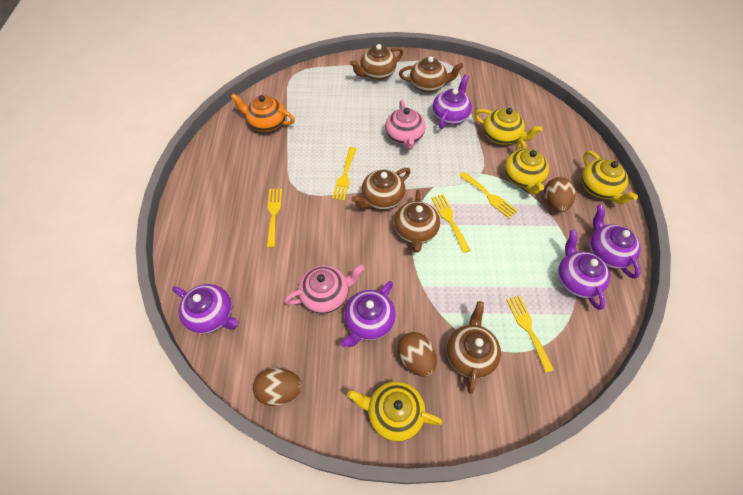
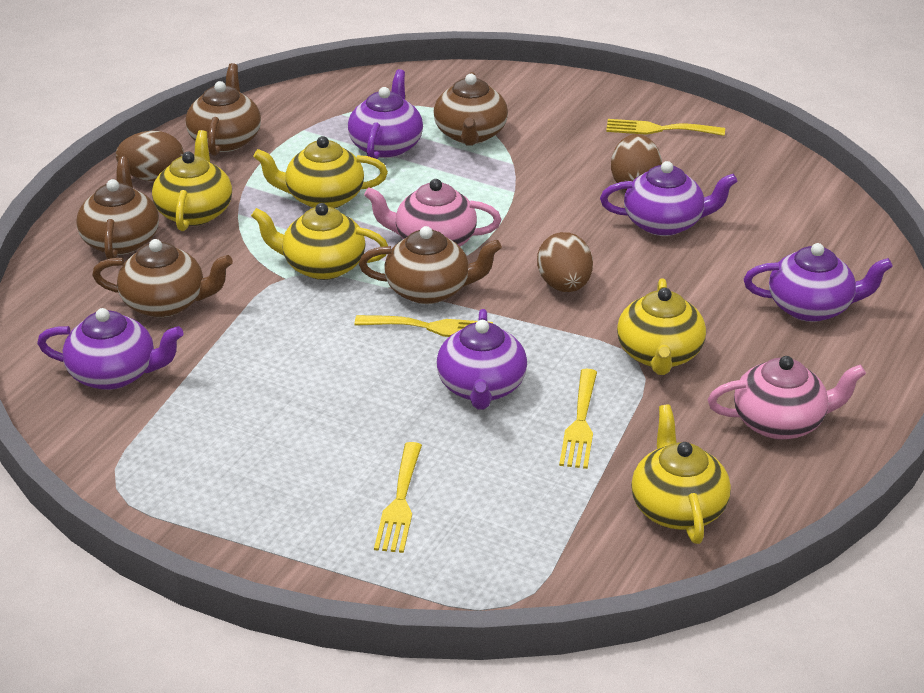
orange teapot: 1 -> 0
yellow fork: 5 -> 4
yellow teapot: 4 -> 5

